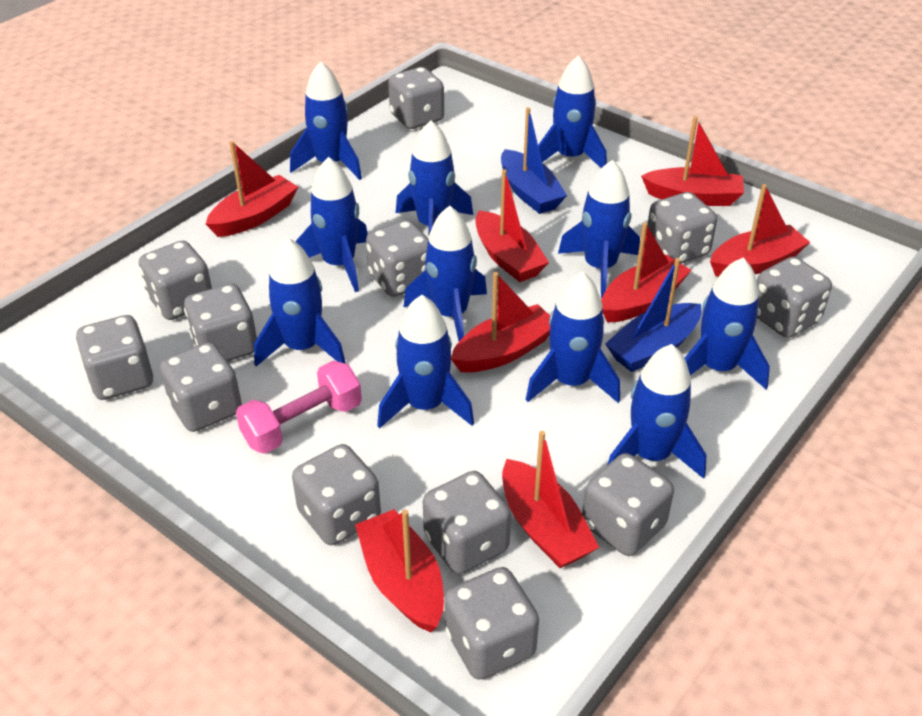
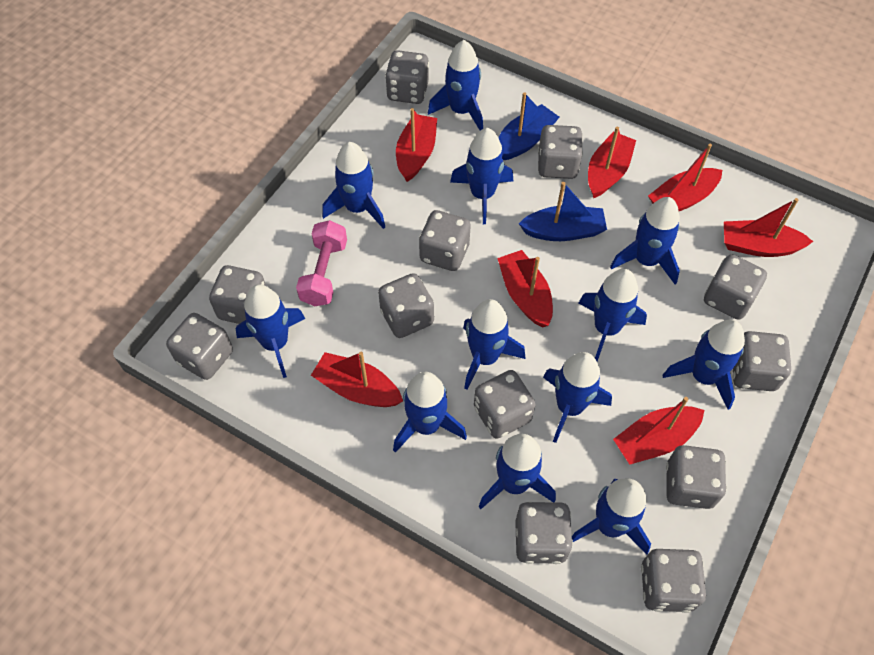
blue rocket: 11 -> 12
red boat: 8 -> 7

